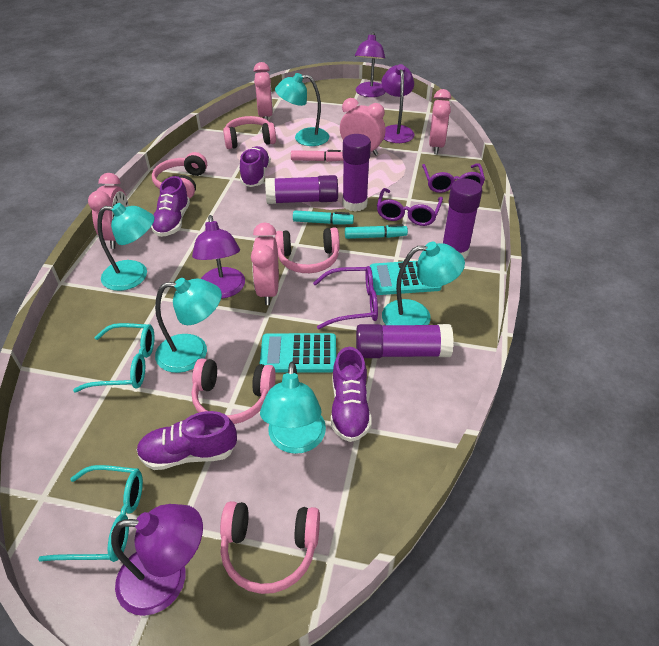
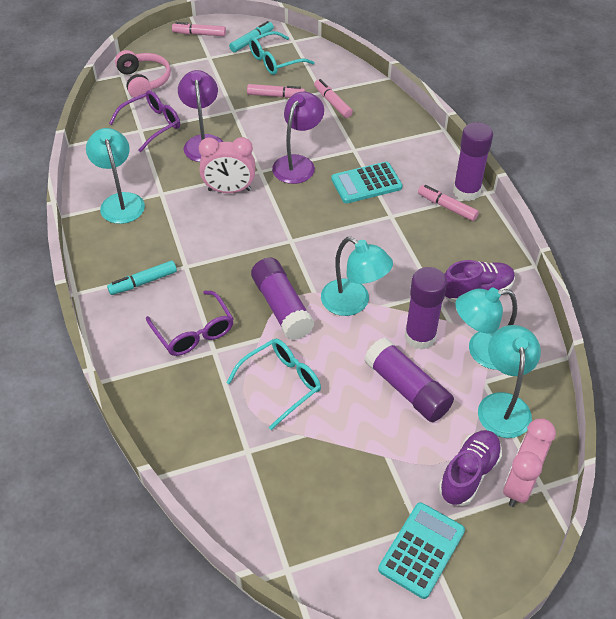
pink clock: 5 -> 2
pink headphones: 5 -> 1
pink marker: 1 -> 4
purple glasses: 3 -> 2
purple lamp: 4 -> 2
purple shoe: 4 -> 2
turquoise lamp: 5 -> 4

